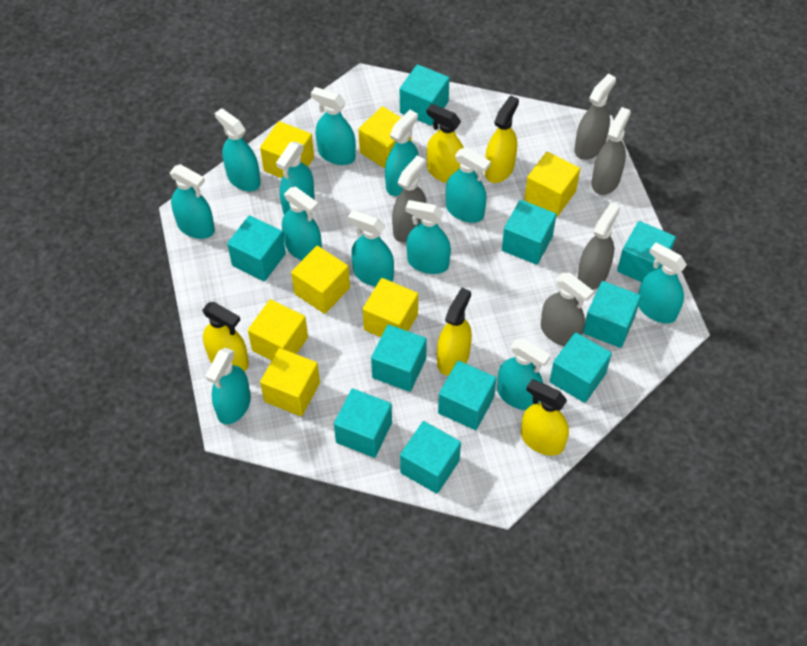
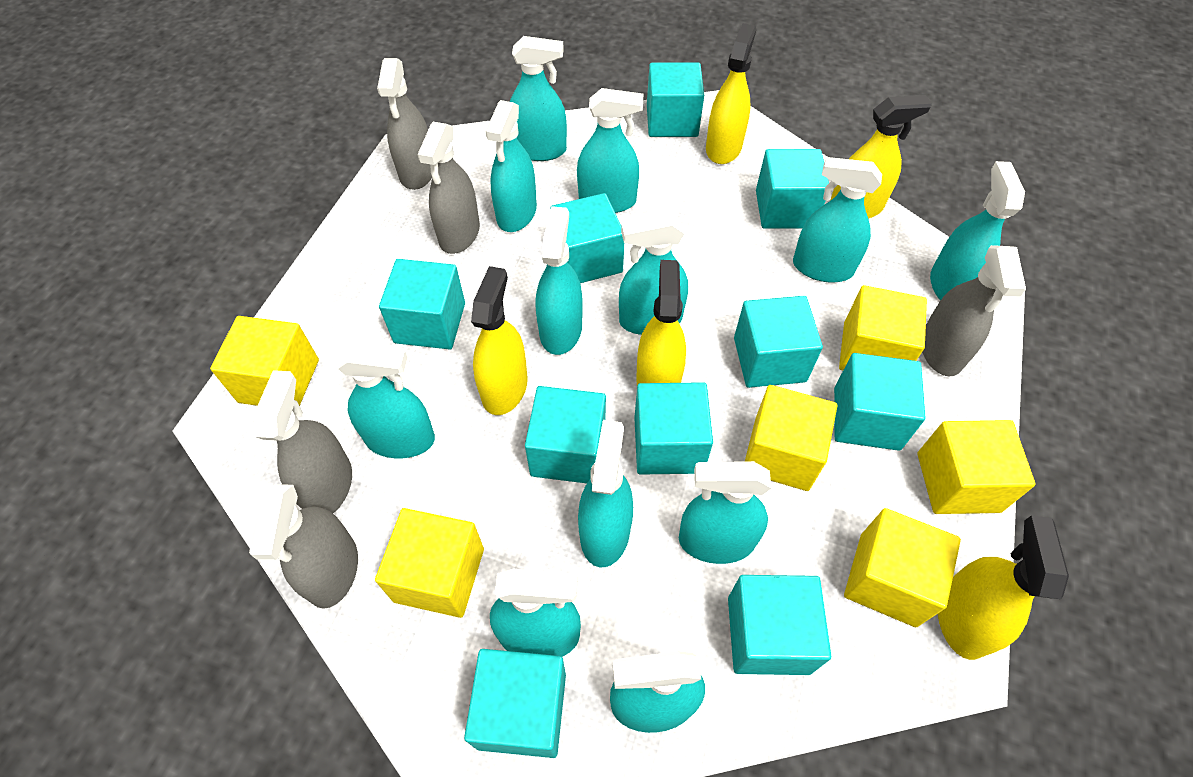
yellow cube: 7 -> 6

